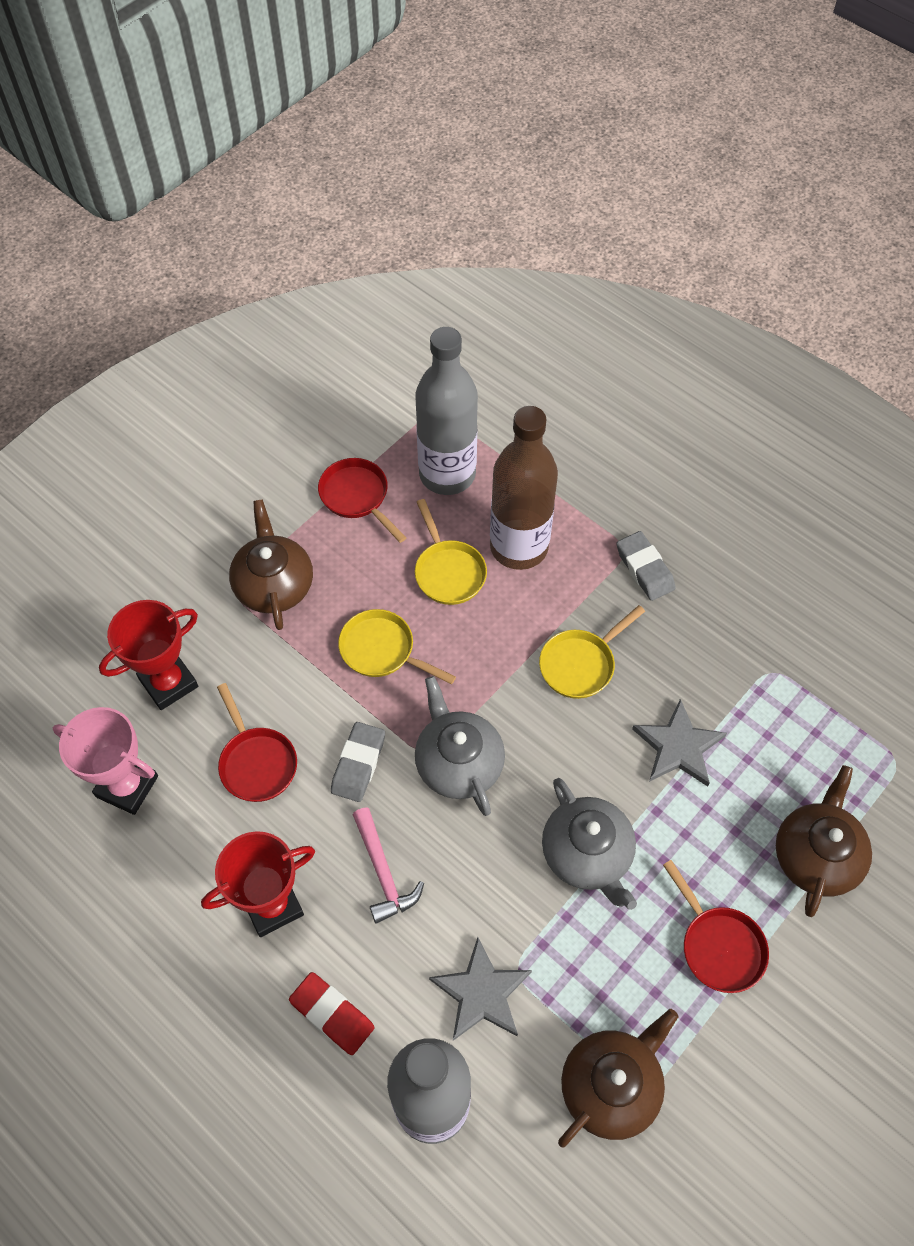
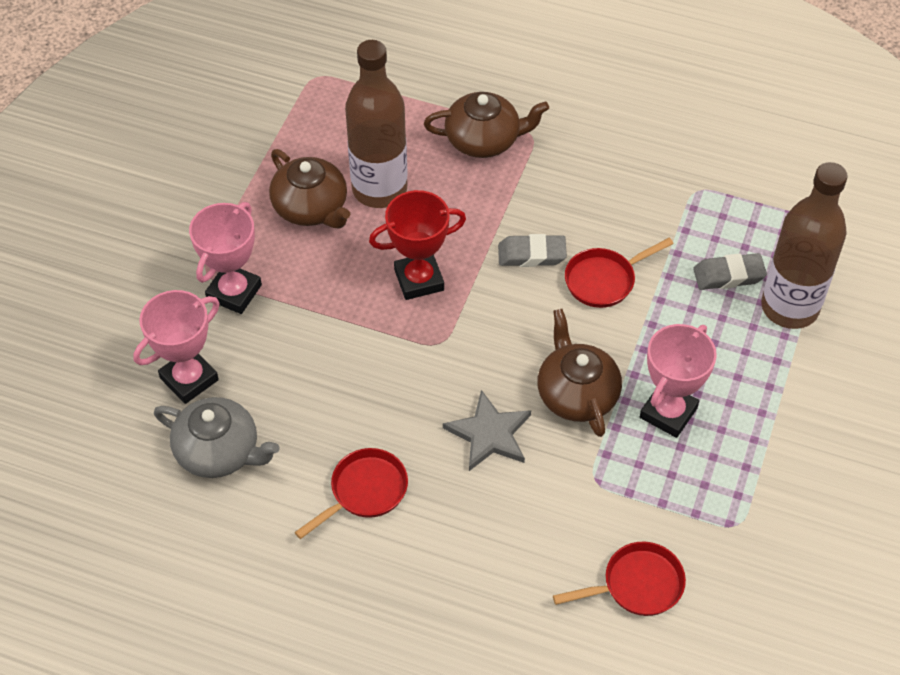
brown bottle: 1 -> 2
grey bottle: 2 -> 0
grey star: 2 -> 1
grey teapot: 2 -> 1
pink hammer: 1 -> 0
pink trophy: 1 -> 3
red eraser: 1 -> 0
red trophy: 2 -> 1
yellow pan: 3 -> 0

